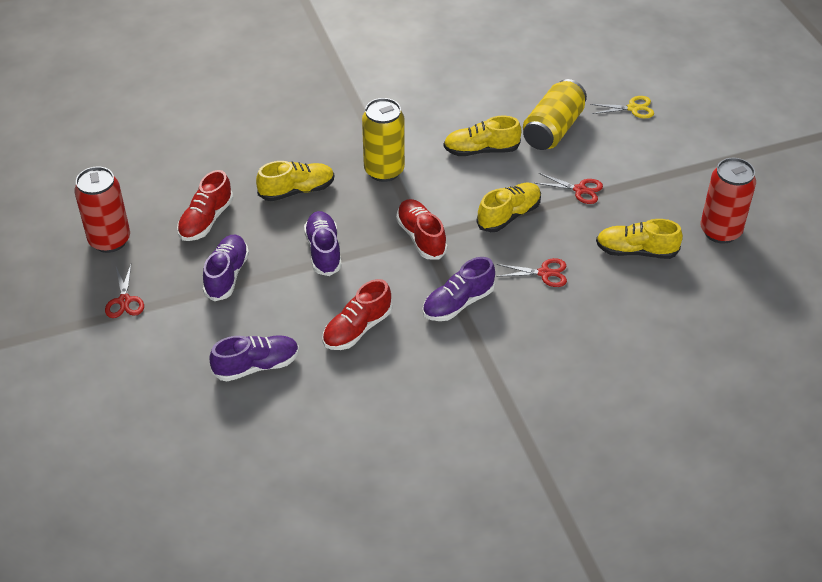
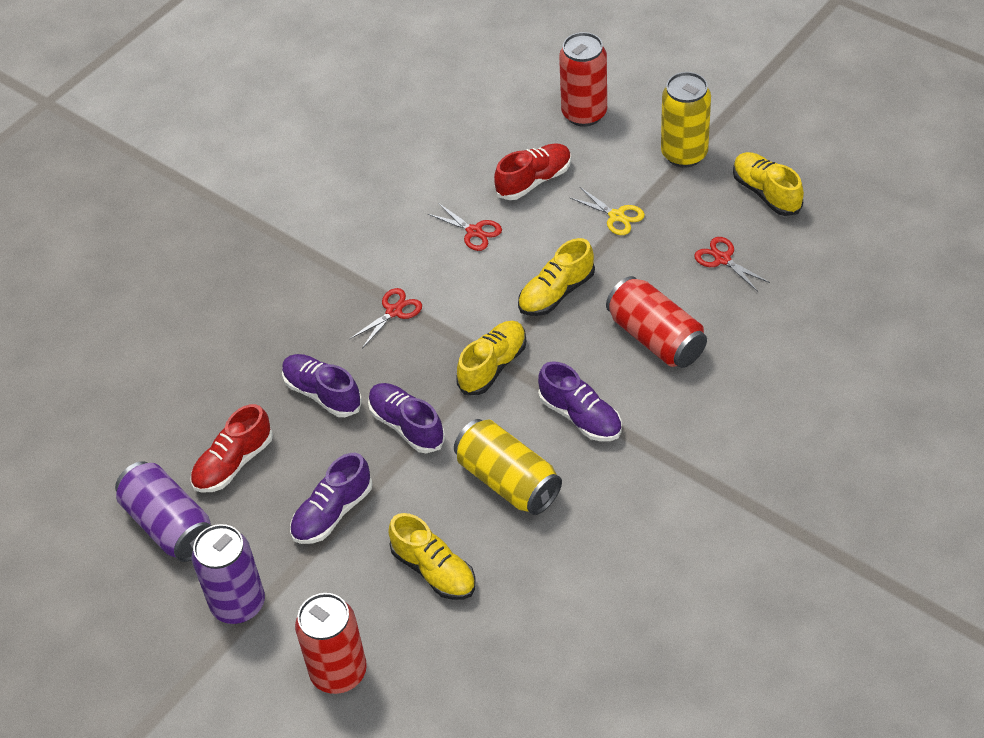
purple can: 0 -> 2
red can: 2 -> 3
red shoe: 3 -> 2

